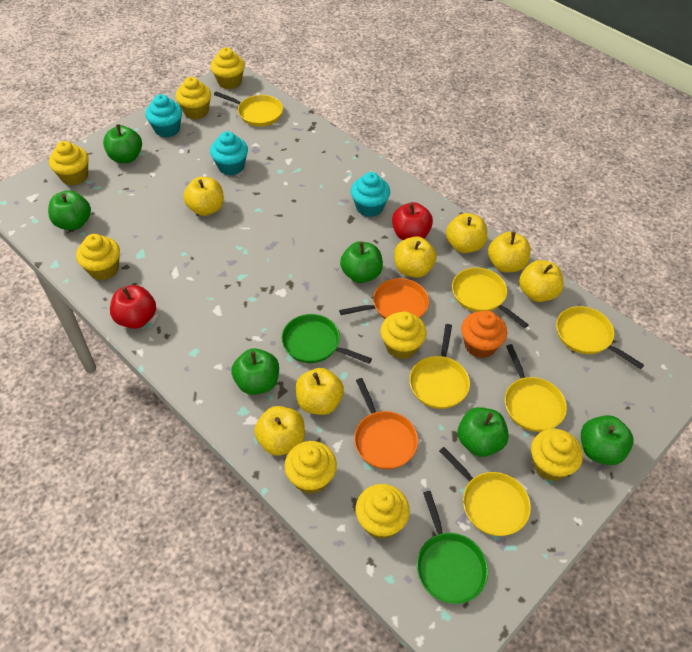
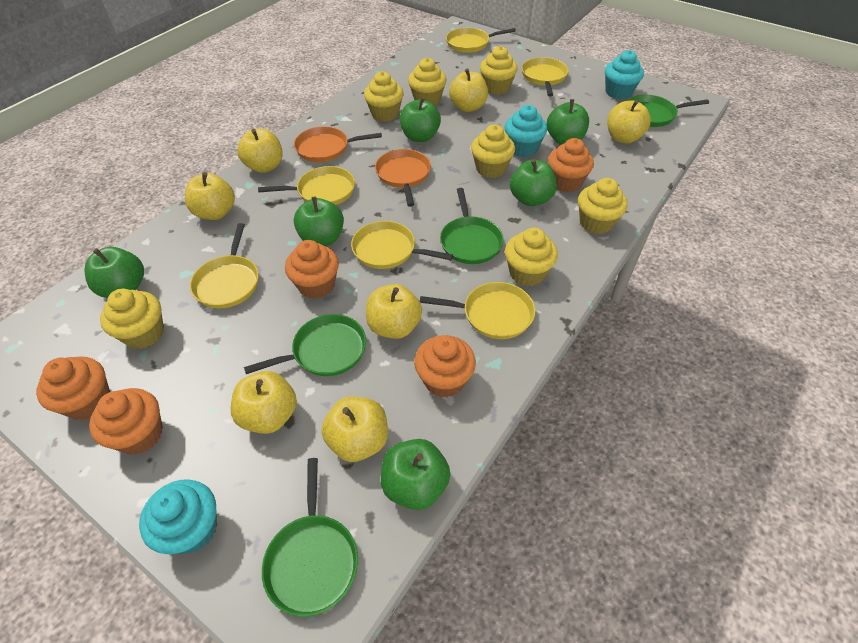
green pan: 2 -> 4
orange cupcake: 1 -> 5
red apple: 2 -> 0
yellow cupcake: 8 -> 7

